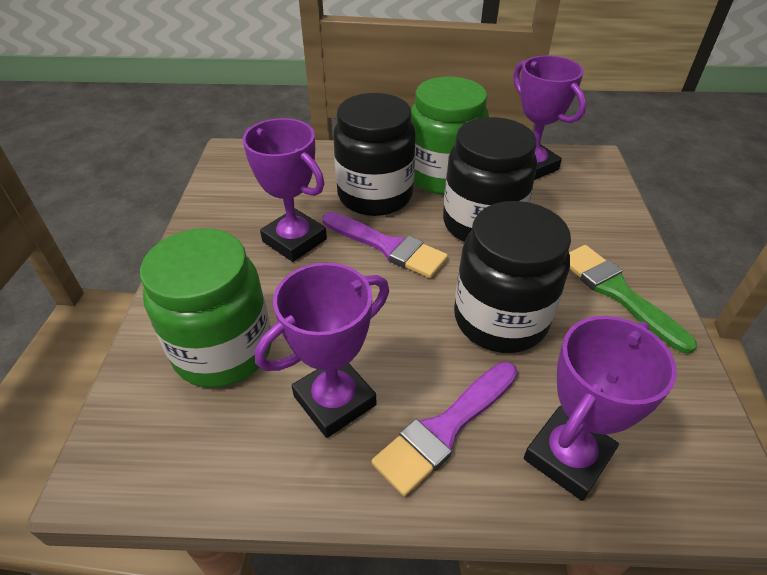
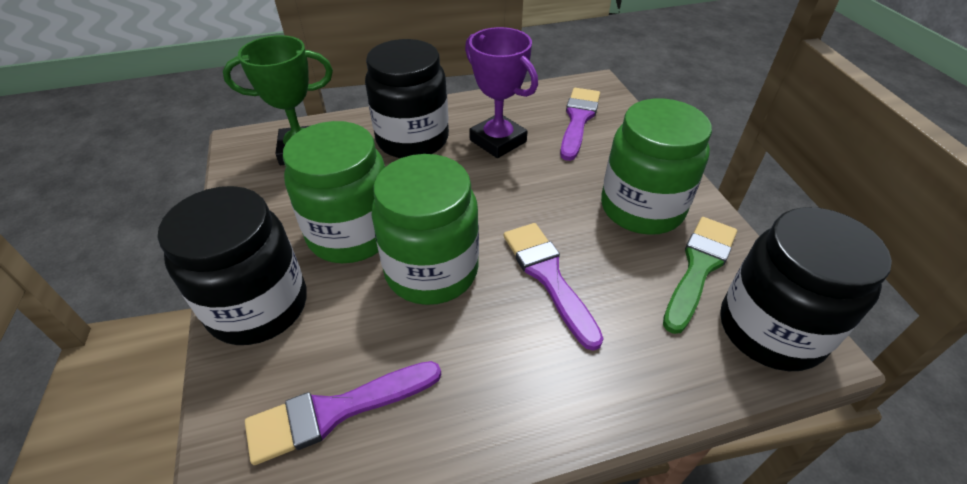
green jar: 2 -> 3
green trophy: 0 -> 1
purple brush: 2 -> 3
purple trophy: 4 -> 1

